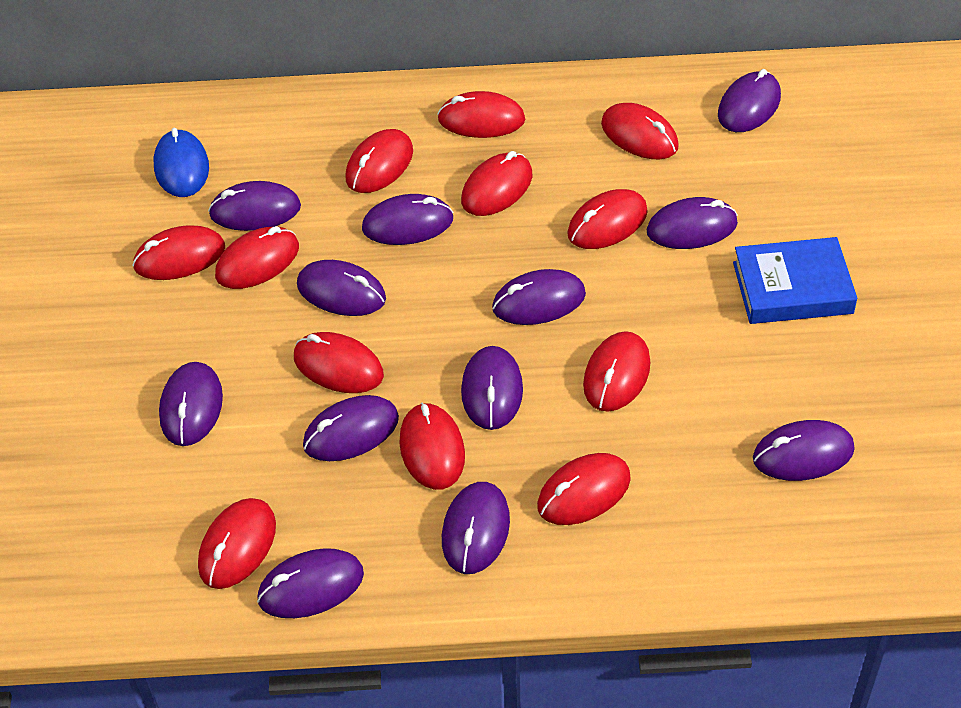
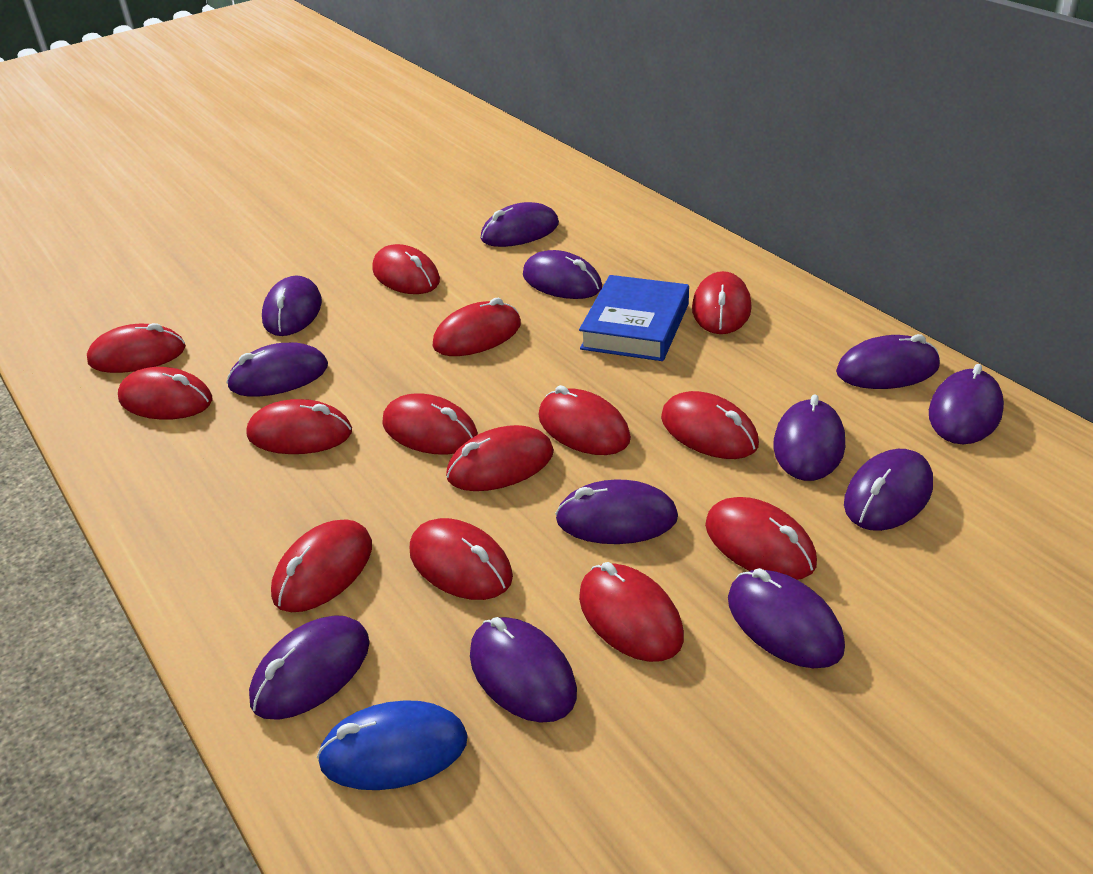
red mouse: 12 -> 14

